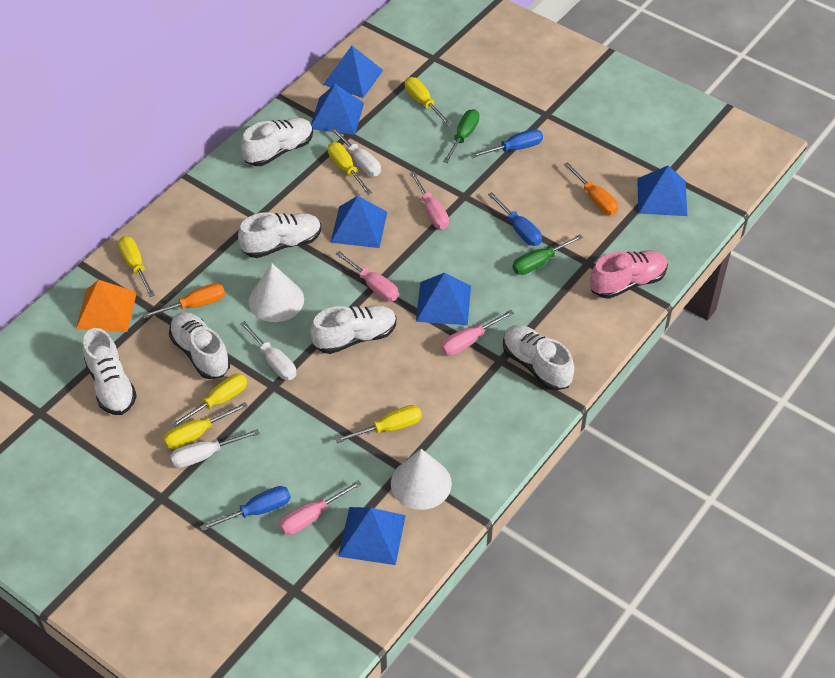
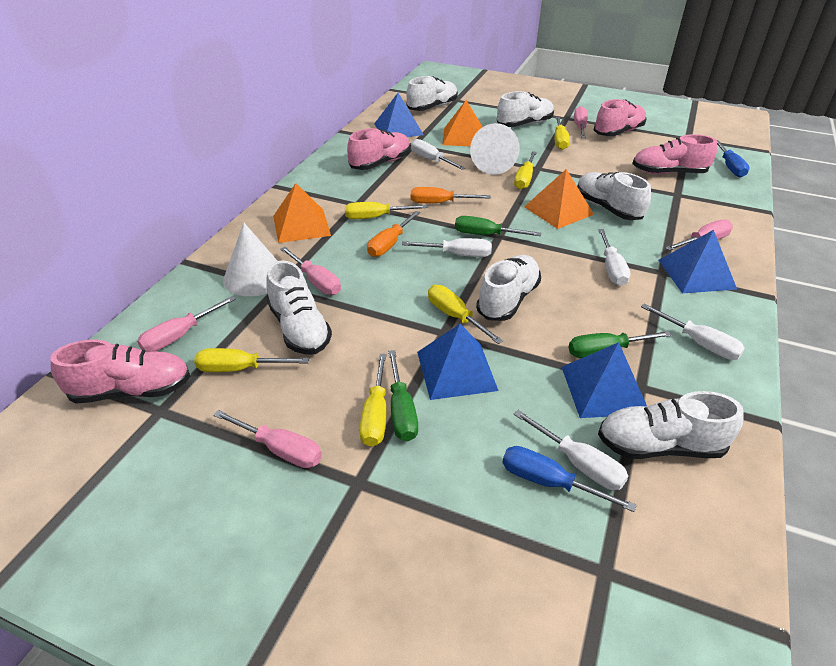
blue pyramid: 6 -> 4
blue screwdriver: 3 -> 2
green screwdriver: 2 -> 3
orange pyramid: 1 -> 3
pink screwdriver: 4 -> 5
pink shoe: 1 -> 4
white screwdriver: 3 -> 5

